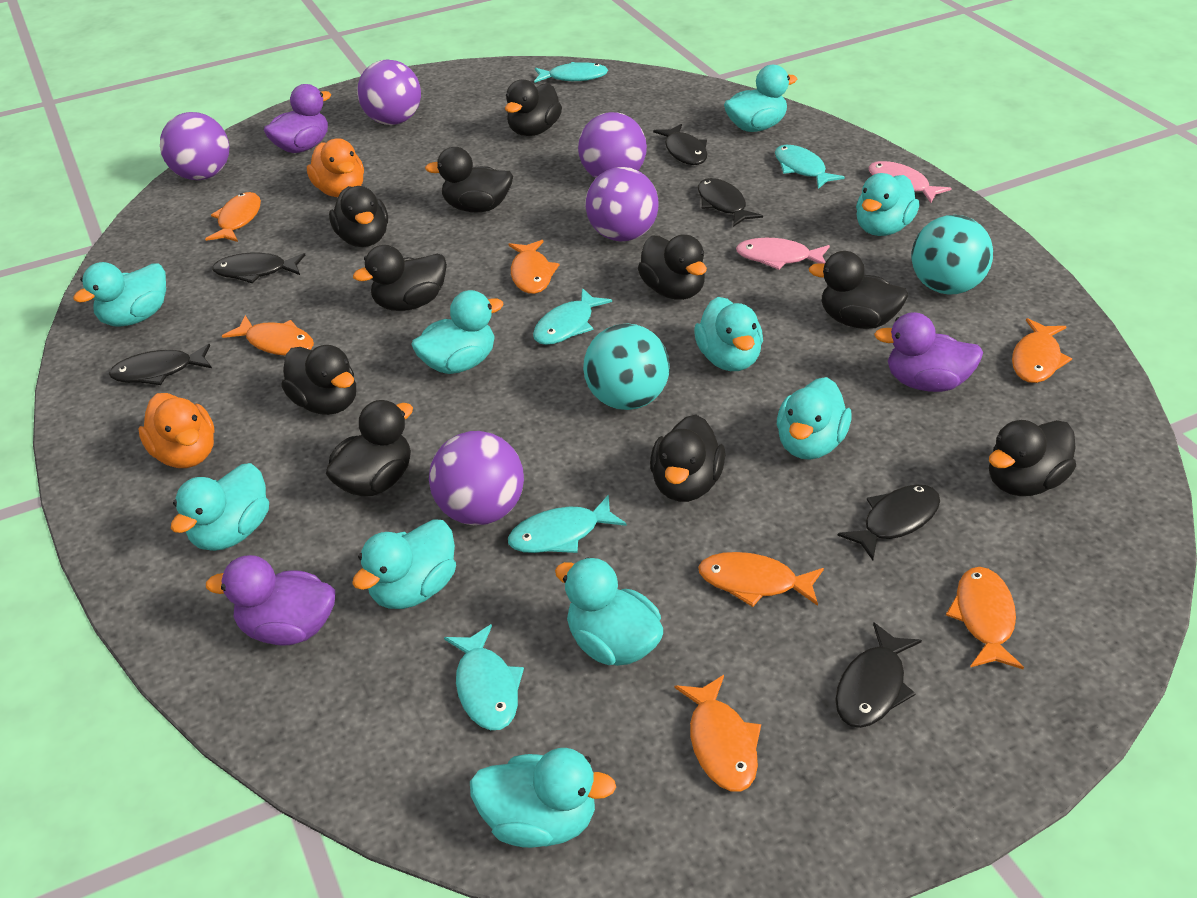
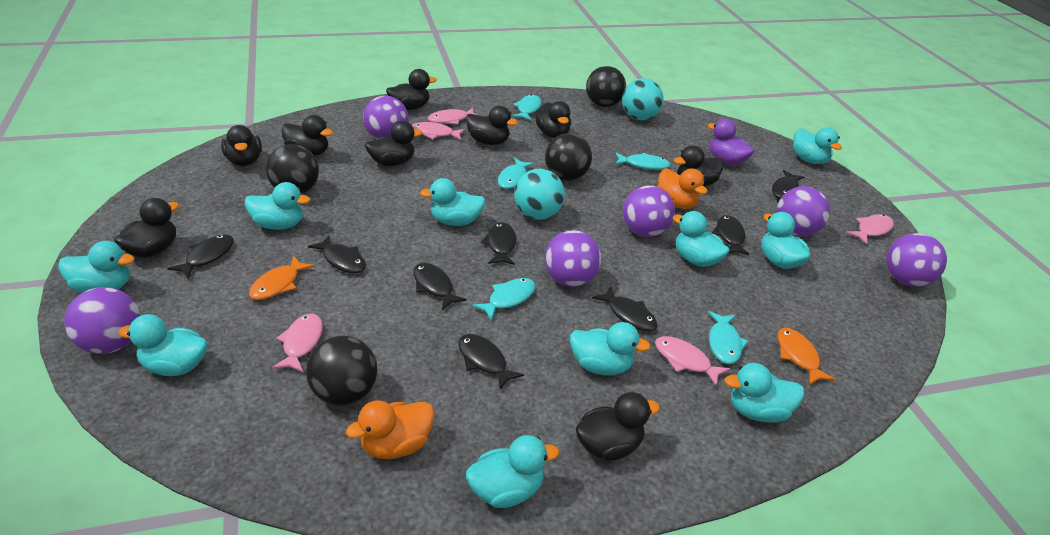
black ball: 0 -> 4
black duck: 10 -> 9
black fish: 6 -> 8
orange fish: 7 -> 2
pink fish: 2 -> 5
purple ball: 5 -> 6
purple duck: 3 -> 1

